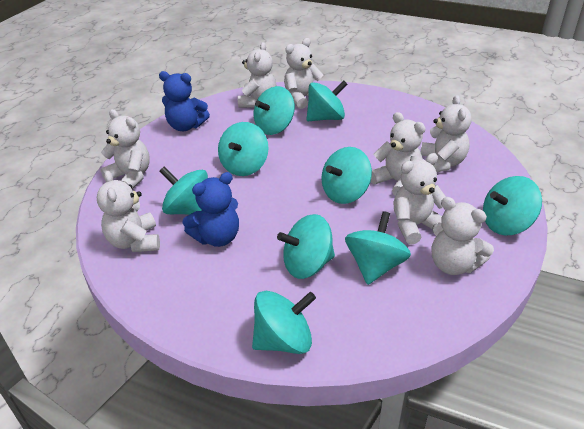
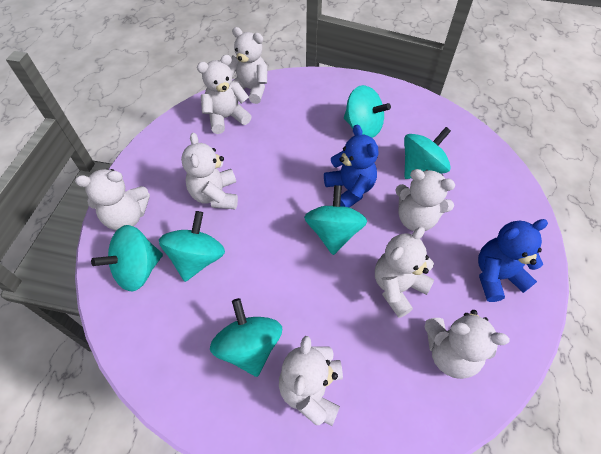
turquoise spinning top: 9 -> 6

